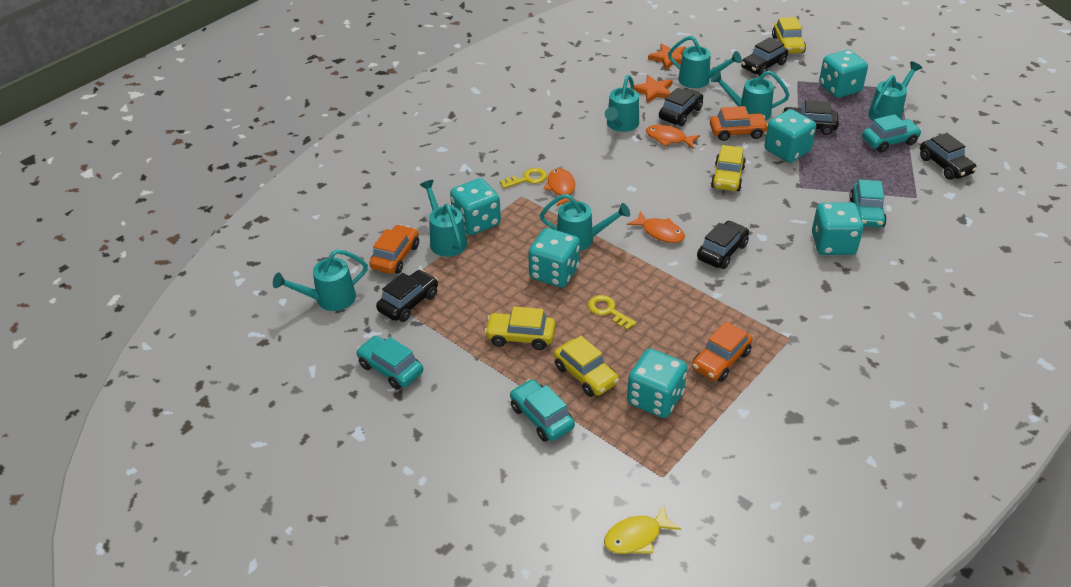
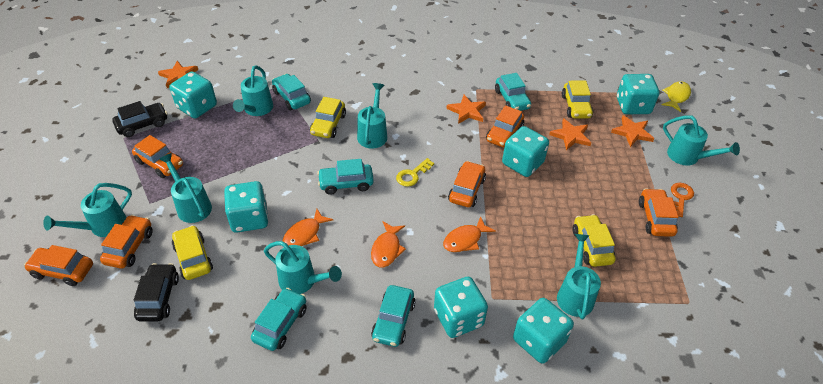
black car: 6 -> 2
orange car: 3 -> 6
orange key: 0 -> 1
orange star: 2 -> 4
turquoise car: 4 -> 5
yellow key: 2 -> 1

